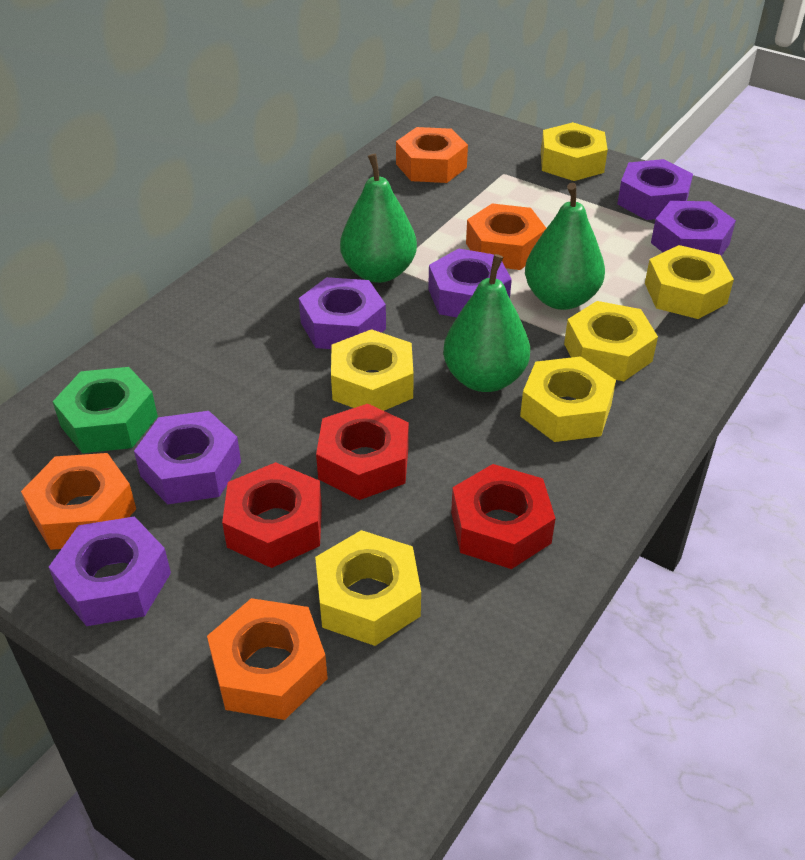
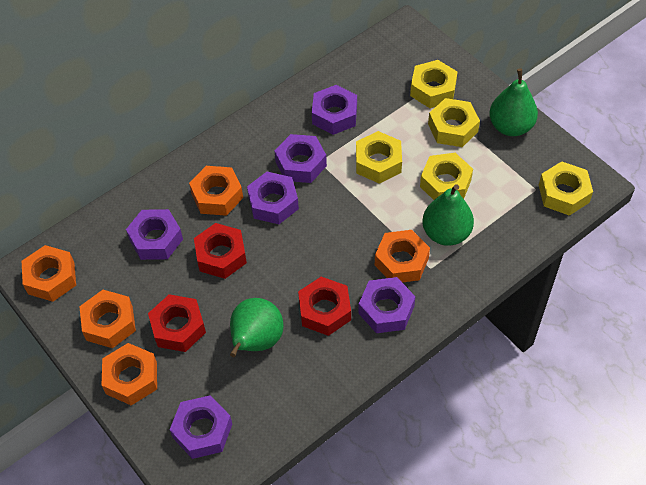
green nut: 1 -> 0
orange nut: 4 -> 5
yellow nut: 6 -> 5

